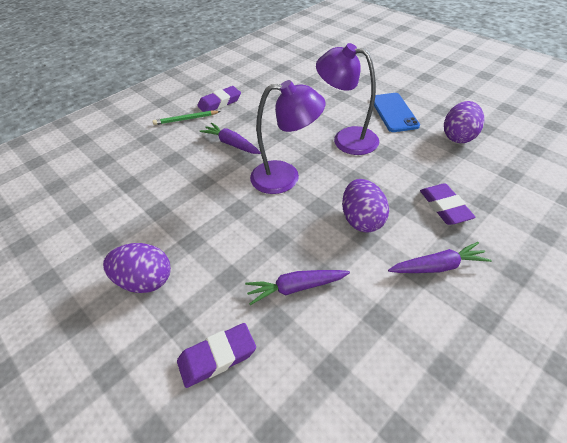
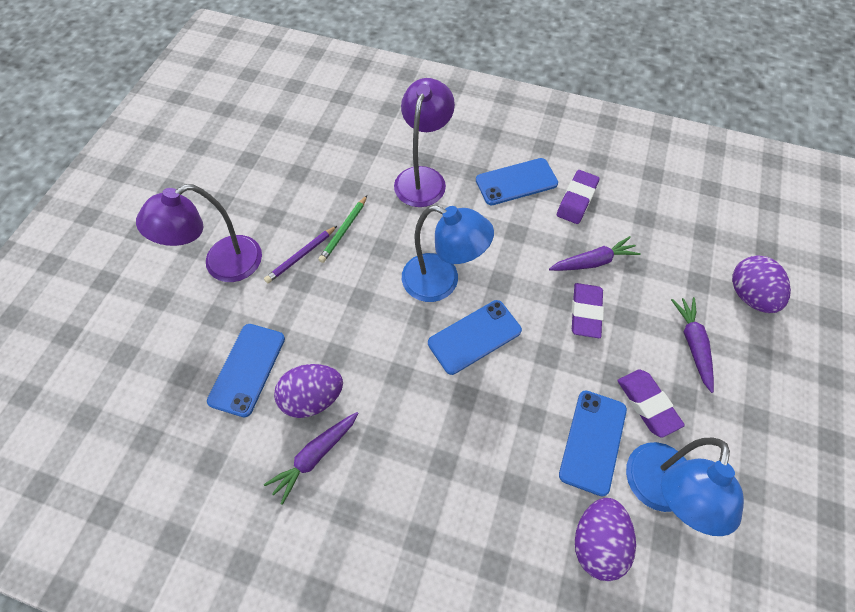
blue lamp: 0 -> 2
blue phone: 1 -> 4
purple pencil: 0 -> 1

